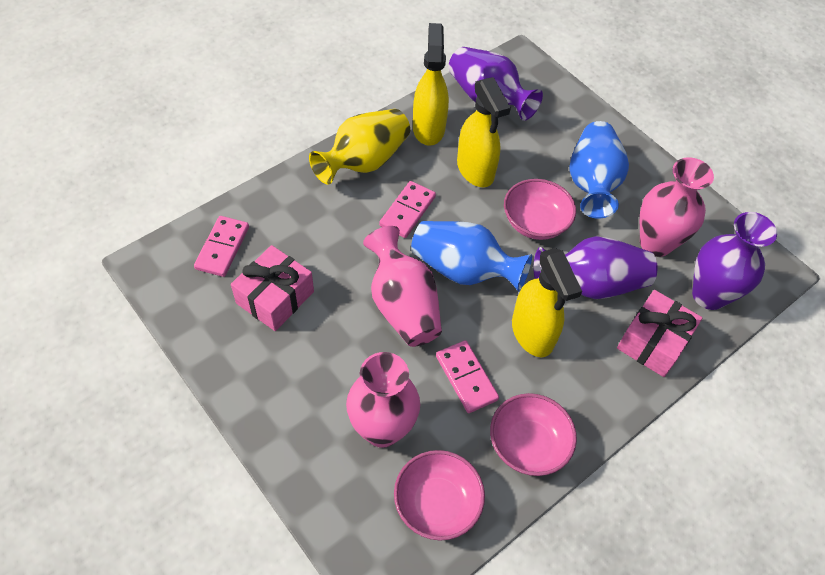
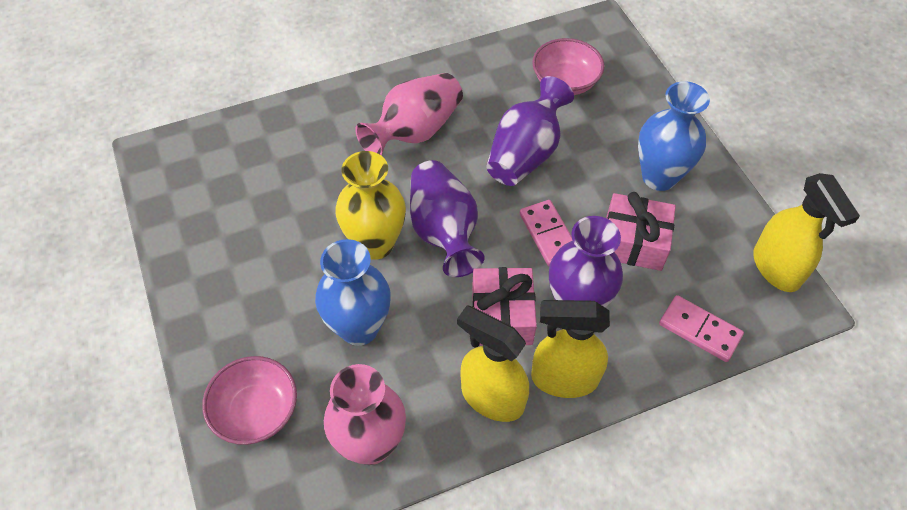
pink bowl: 3 -> 2
pink domino: 3 -> 2
pink vase: 3 -> 2

